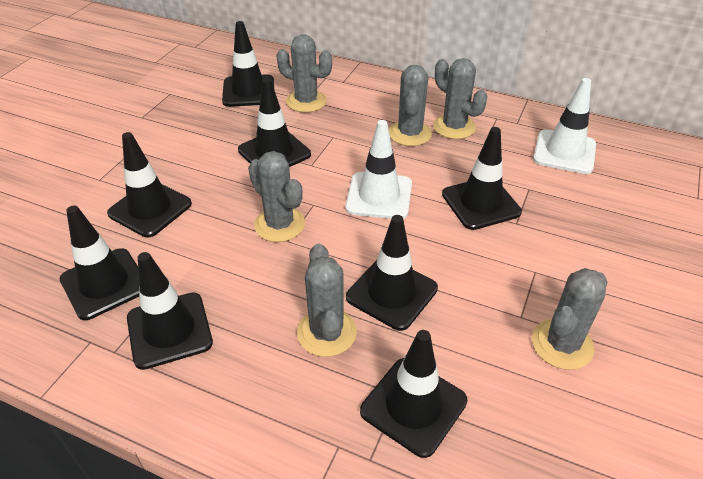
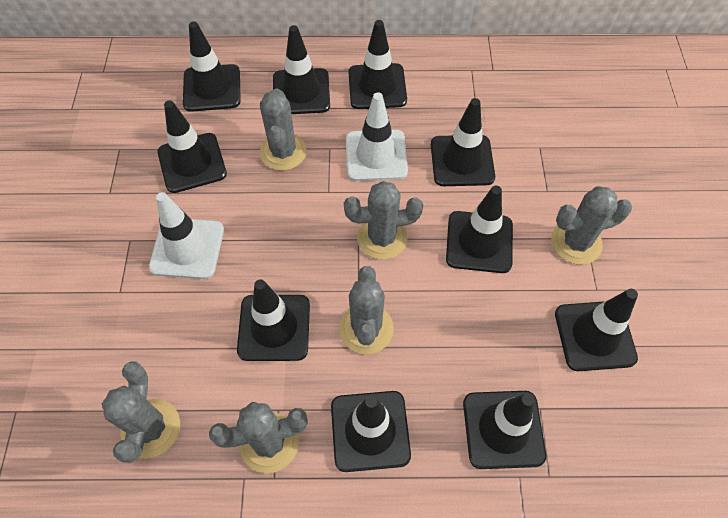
black traffic cone: 8 -> 10

